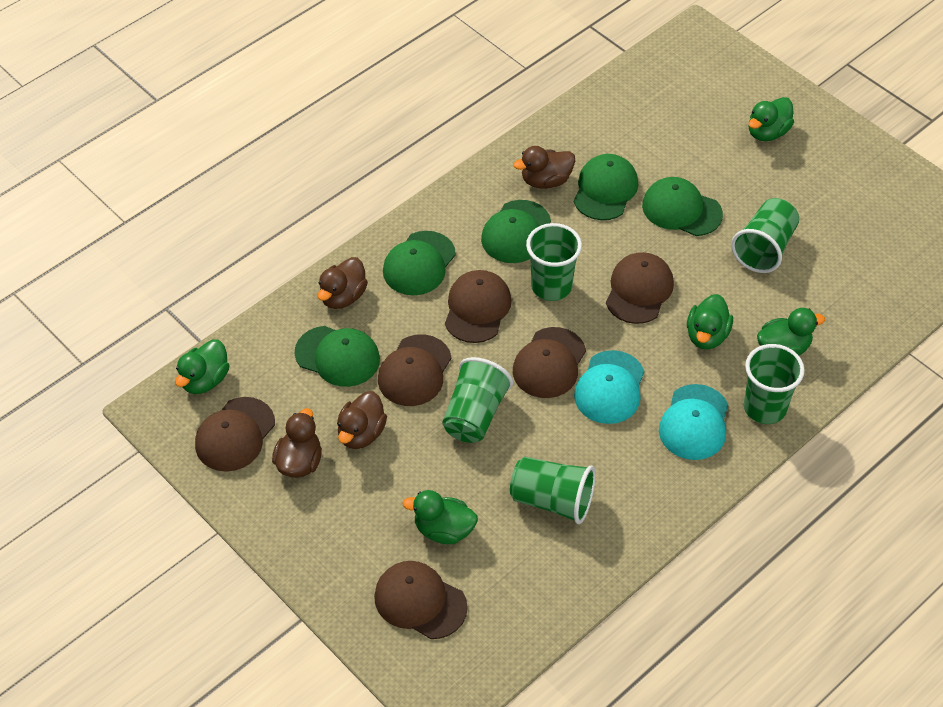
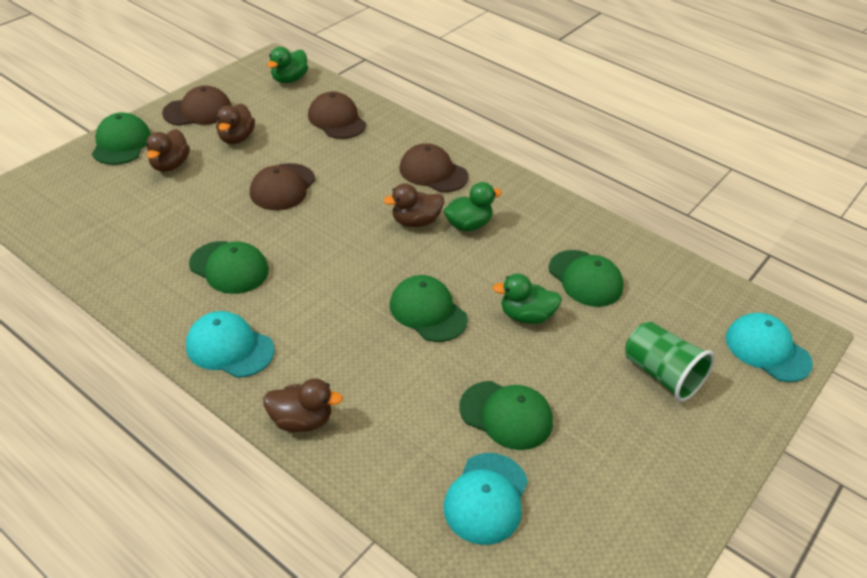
brown cap: 6 -> 4
green cup: 5 -> 1
green duck: 5 -> 3
turquoise cap: 2 -> 3

